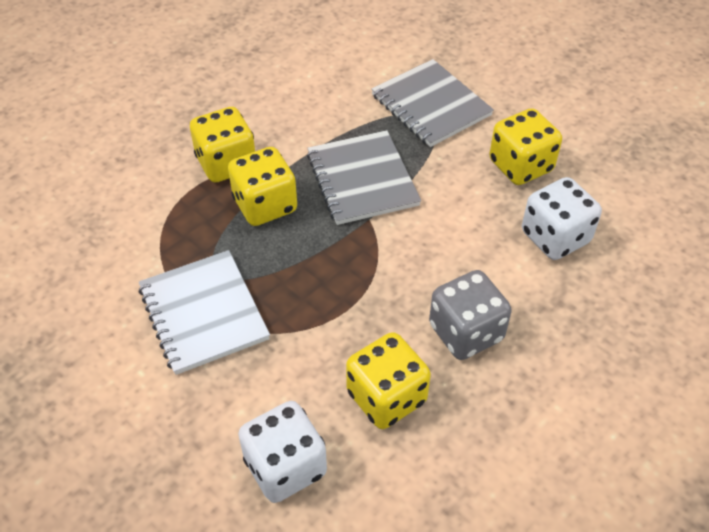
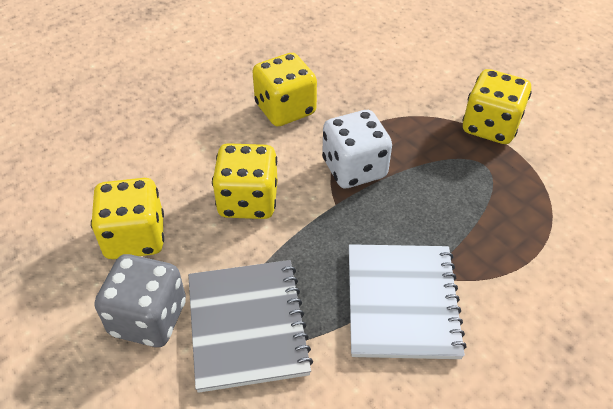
grey notebook: 2 -> 1
white dice: 2 -> 1

